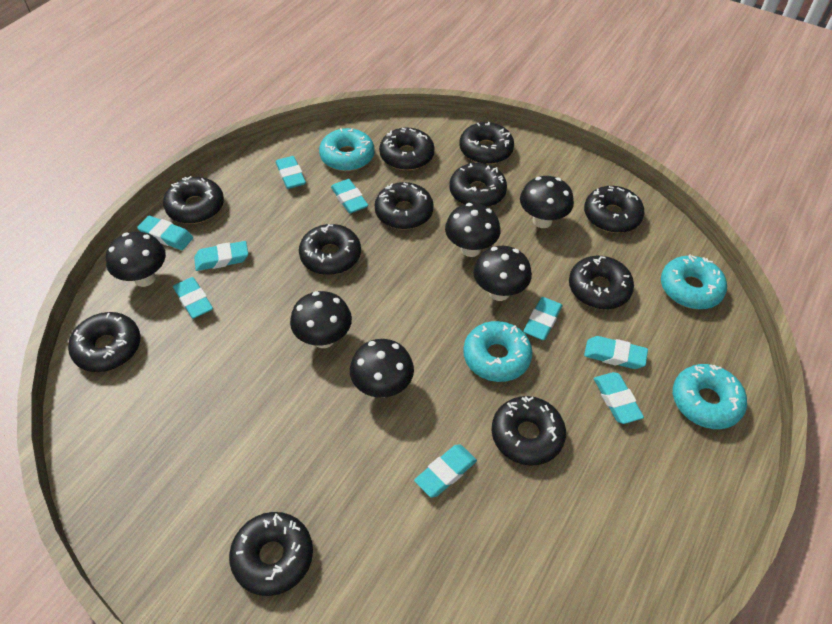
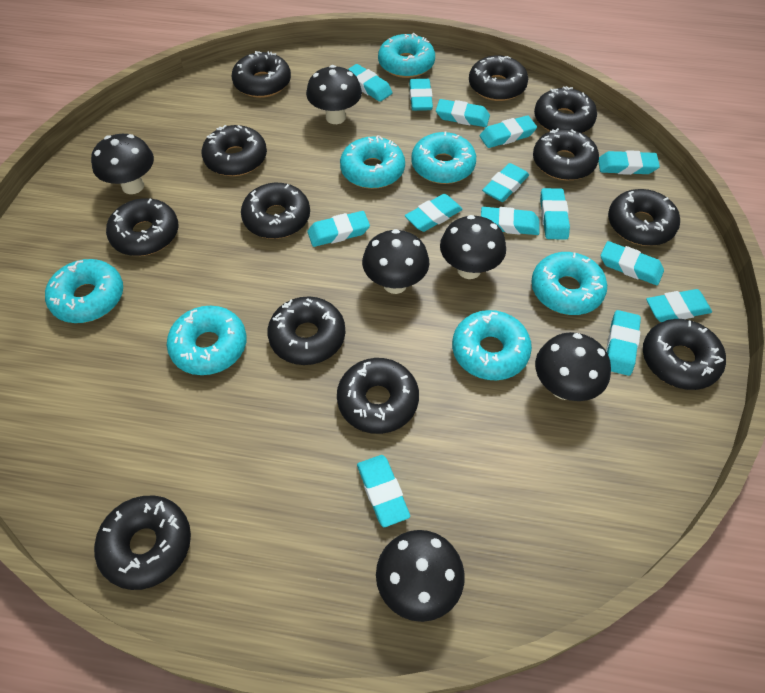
black donut: 11 -> 12
turquoise donut: 4 -> 7
turquoise eraser: 9 -> 14

